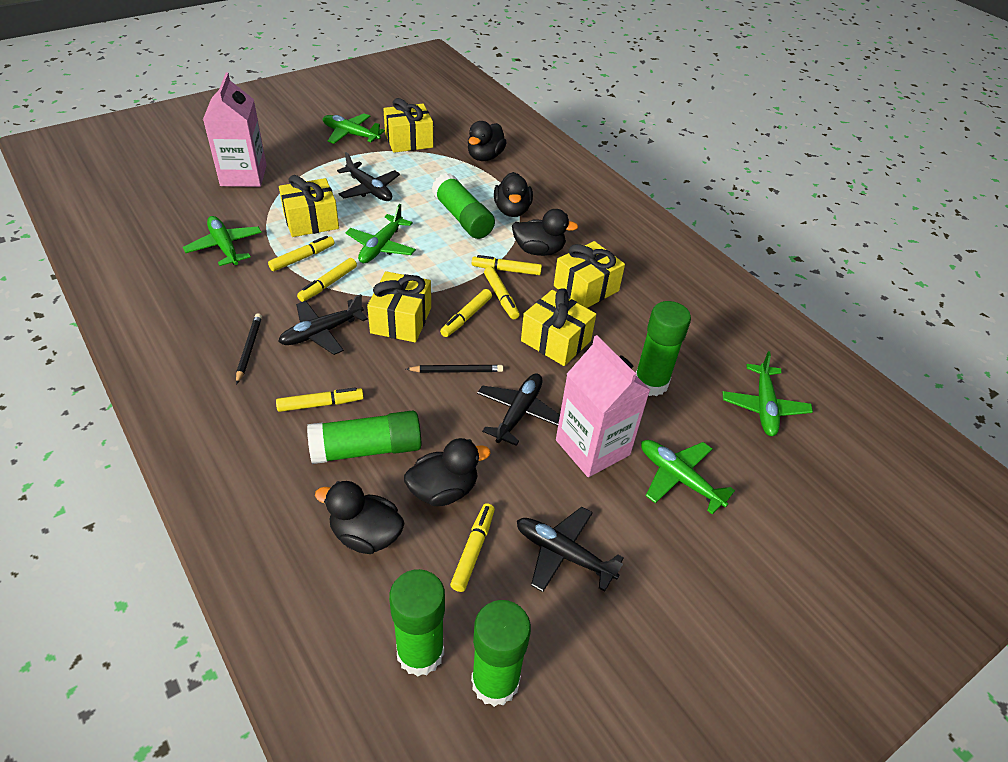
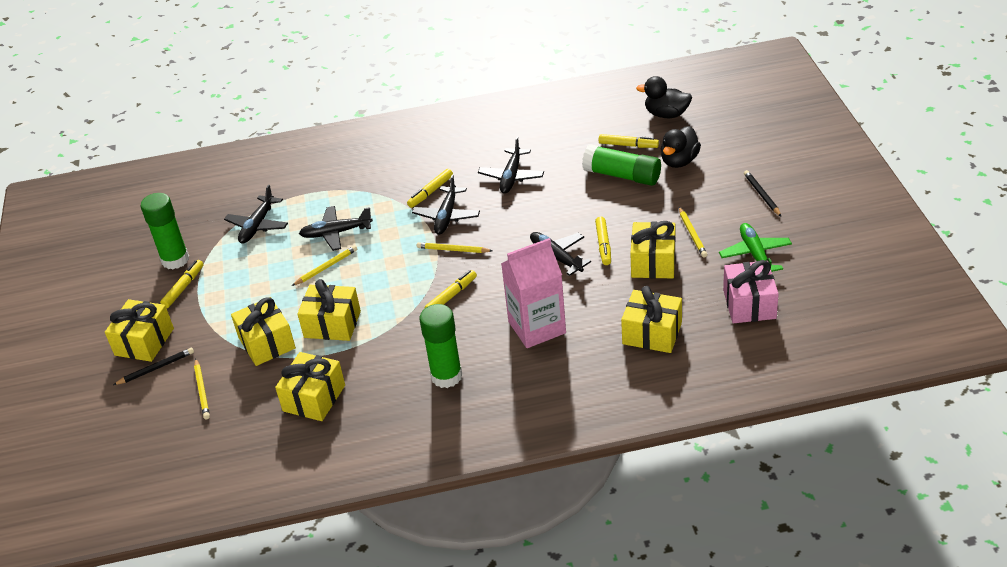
black duck: 5 -> 2
black plane: 4 -> 5
green glue stick: 5 -> 3
green plane: 5 -> 1
pink carton: 2 -> 1
pink gift: 0 -> 1
yellow gift: 5 -> 6
yellow marker: 7 -> 5
yellow pencil: 0 -> 4

